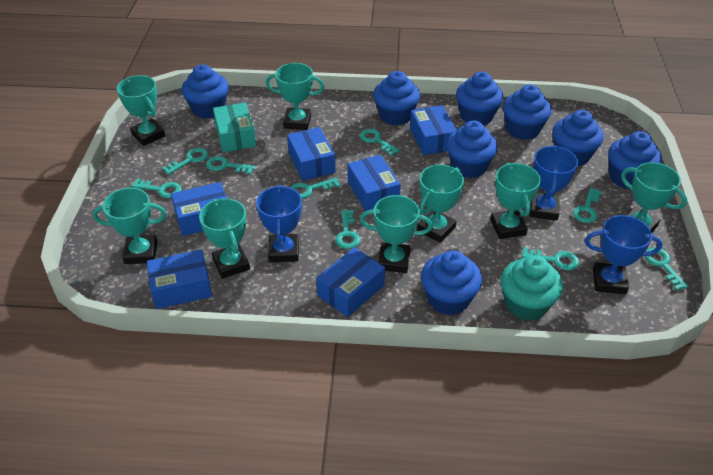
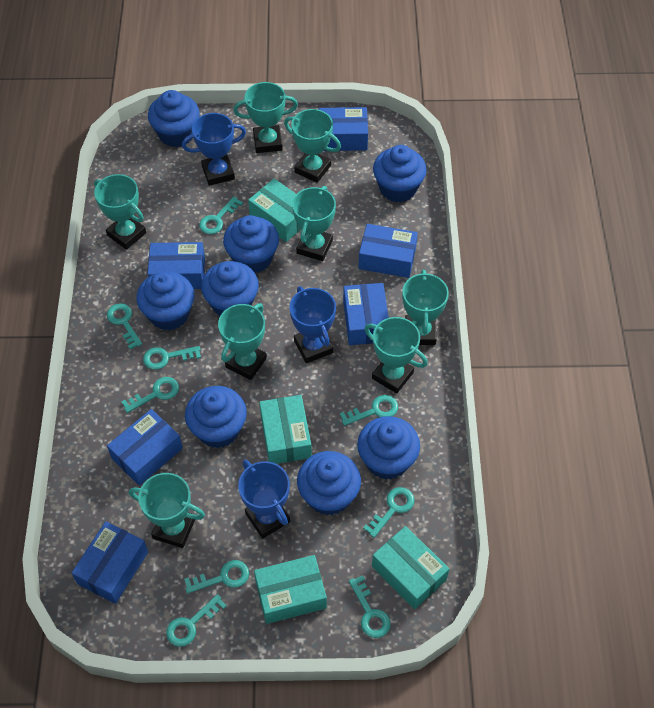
turquoise box: 1 -> 4
turquoise cupcake: 1 -> 0

